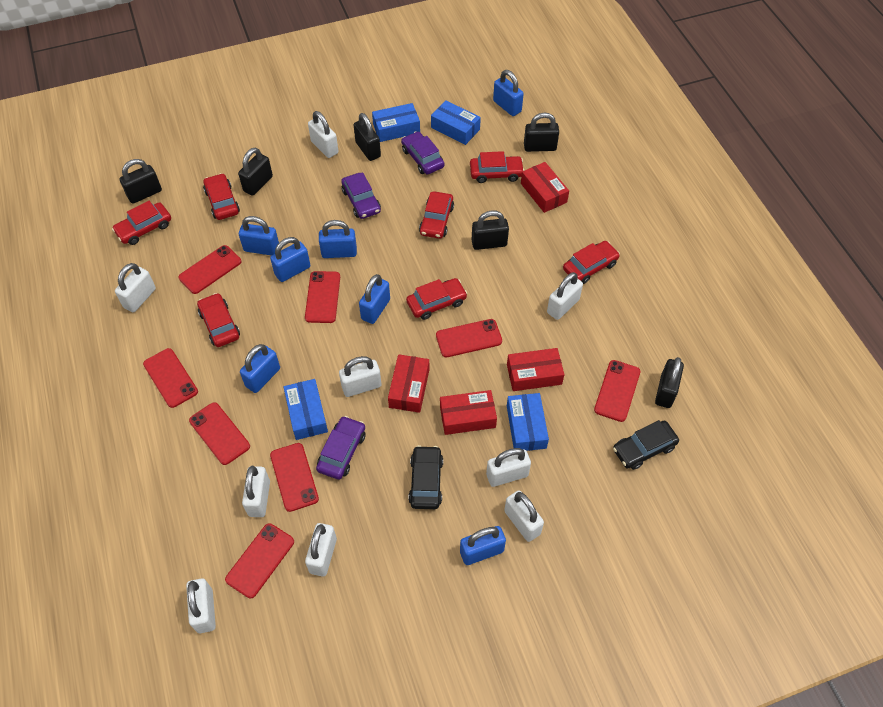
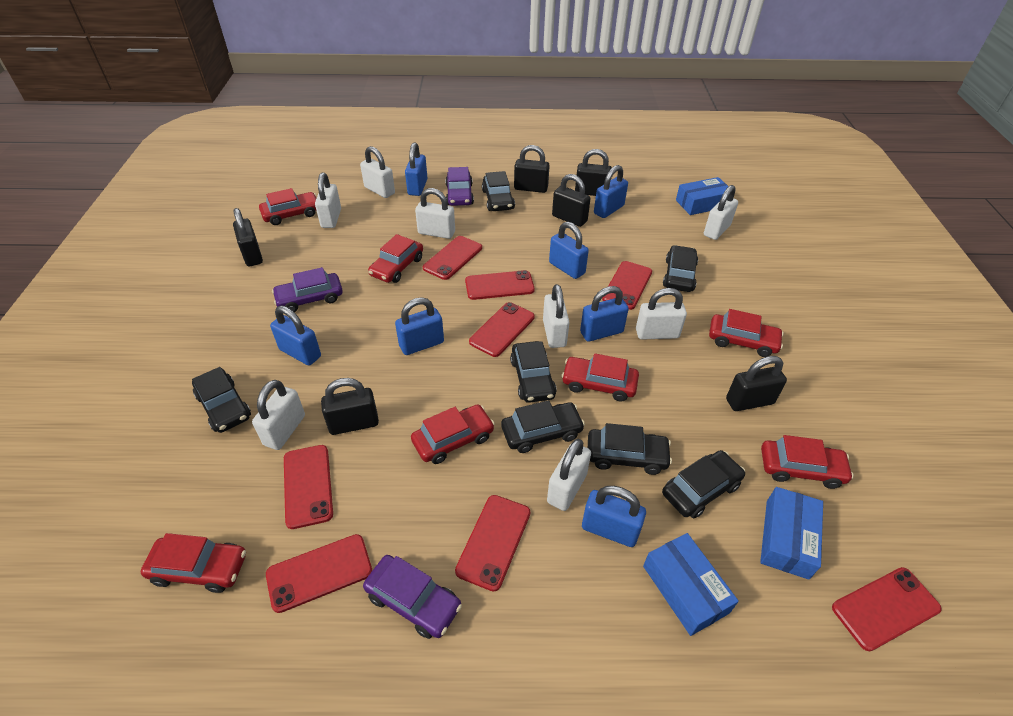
black car: 2 -> 7
blue box: 4 -> 3
red box: 4 -> 0
white padlock: 9 -> 8

